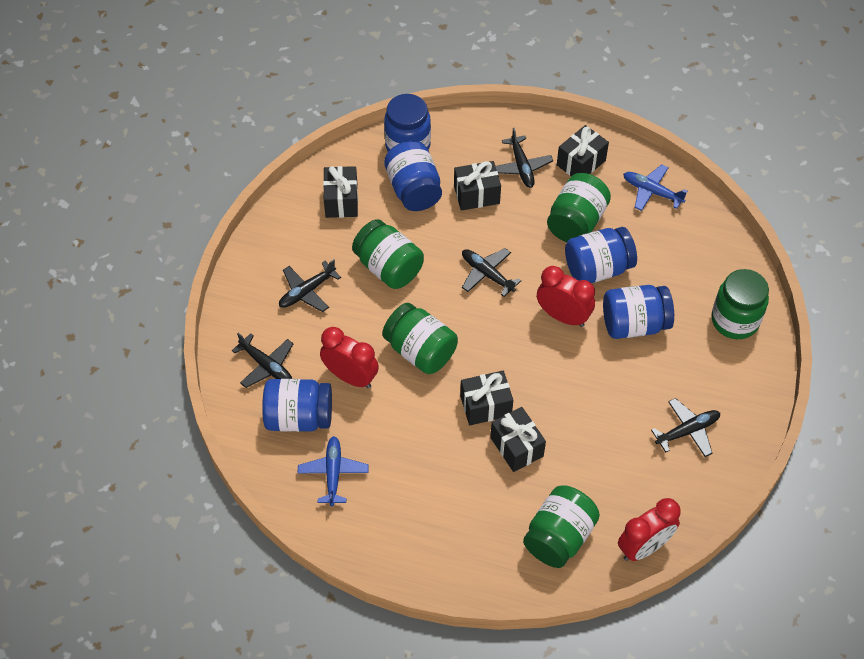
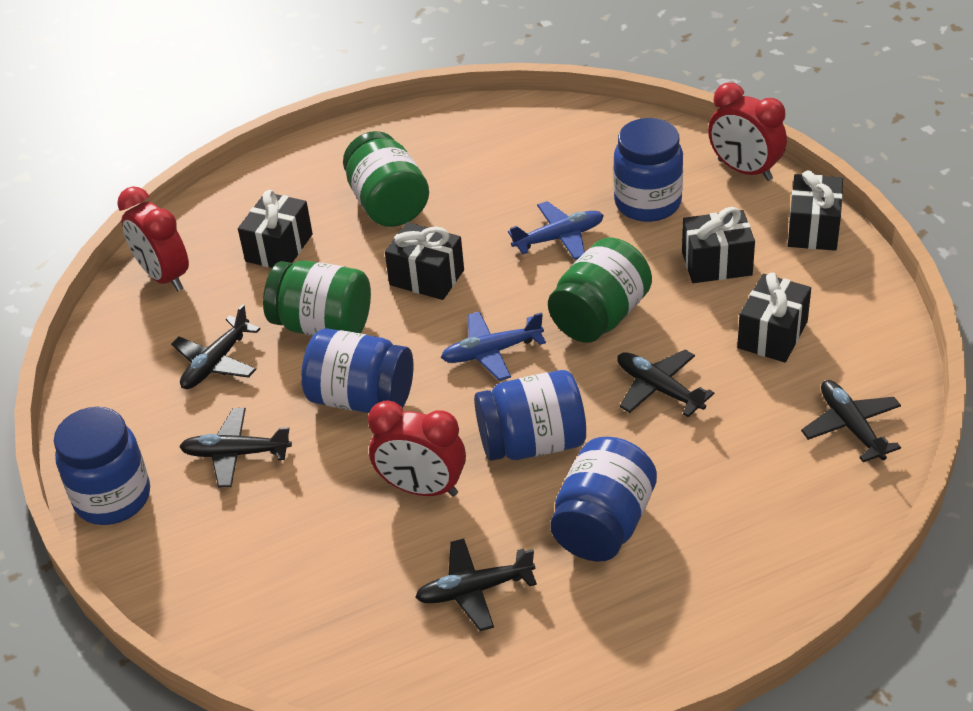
green jar: 5 -> 3

